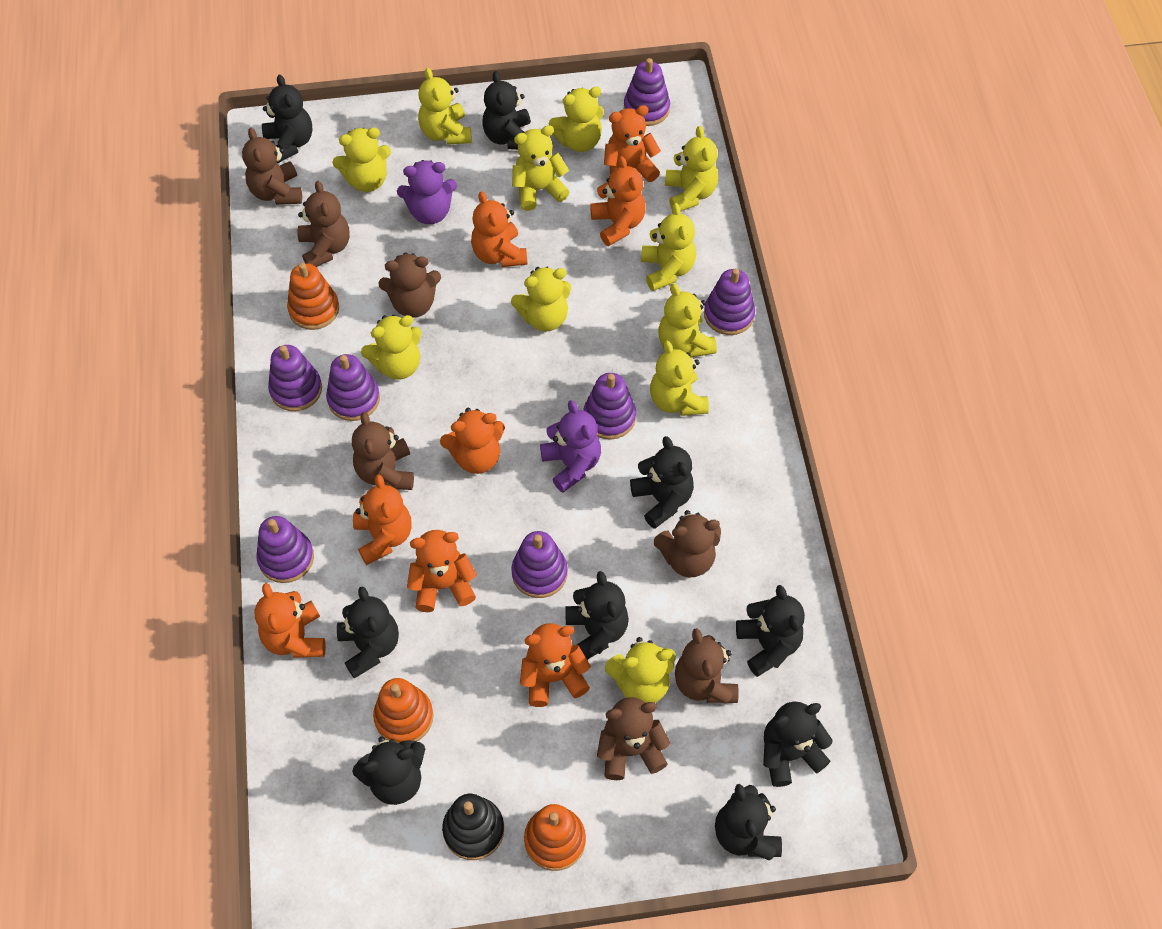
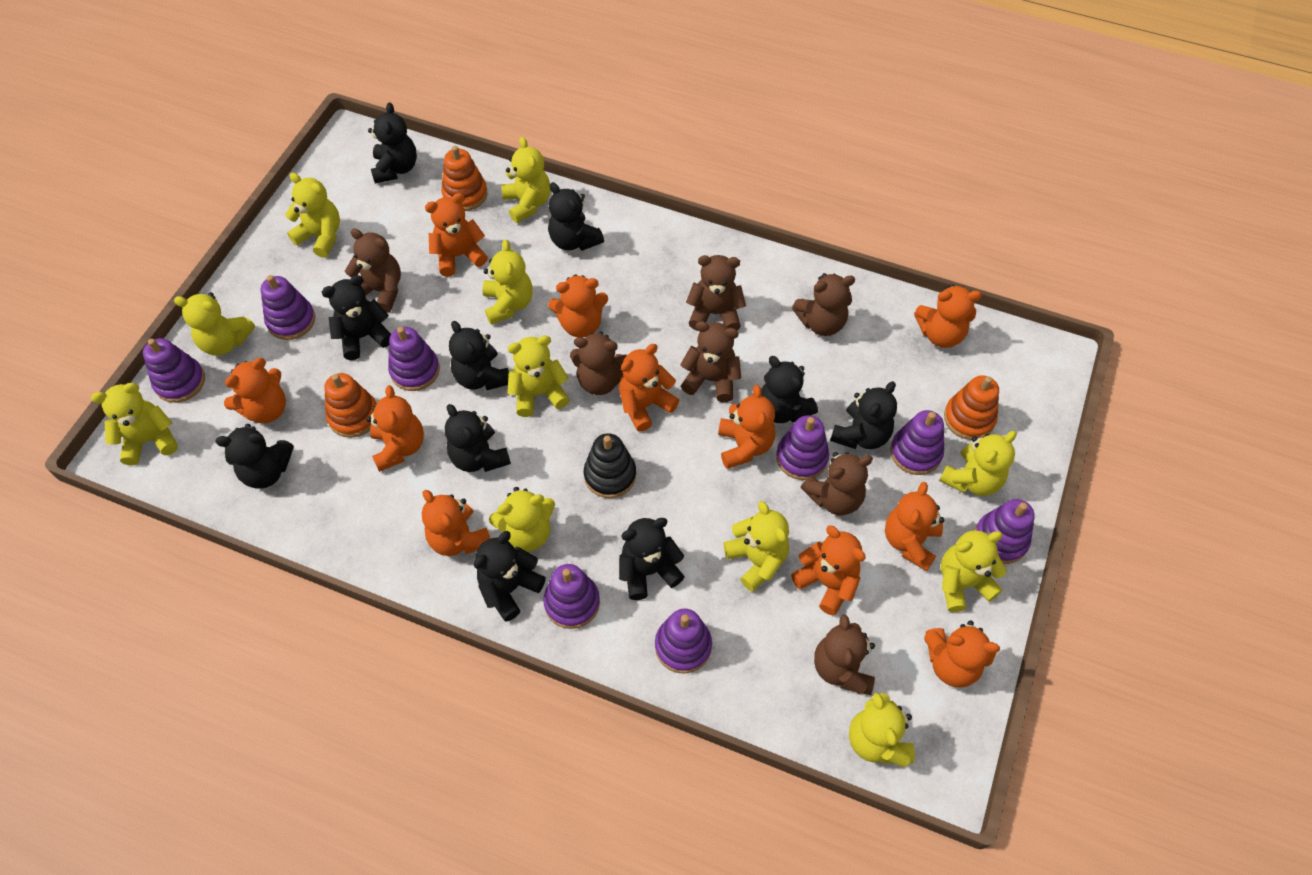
black teddy bear: 9 -> 10
orange teddy bear: 8 -> 11
purple stacking toy: 7 -> 8
purple teddy bear: 2 -> 0

